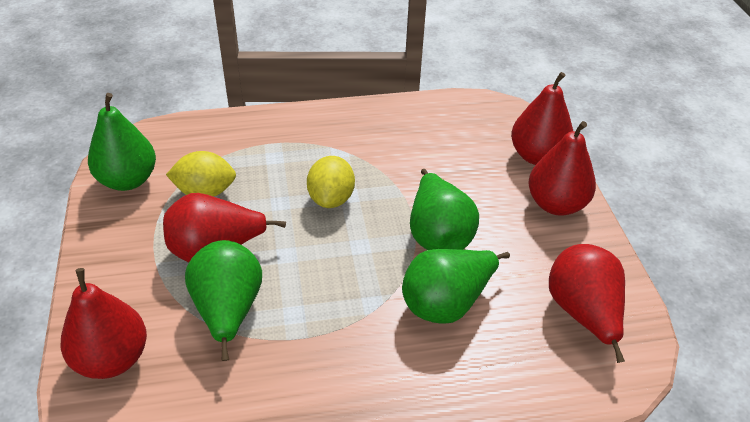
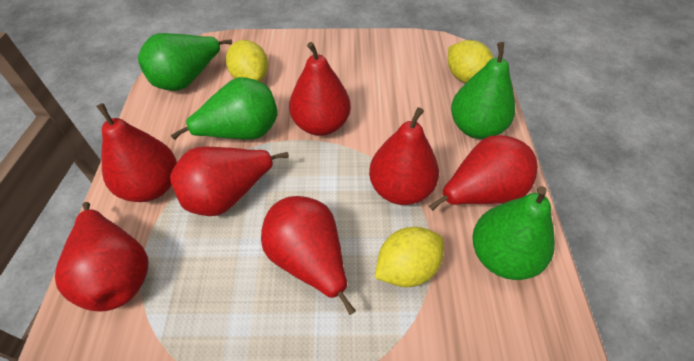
red pear: 5 -> 7
yellow lemon: 2 -> 3

